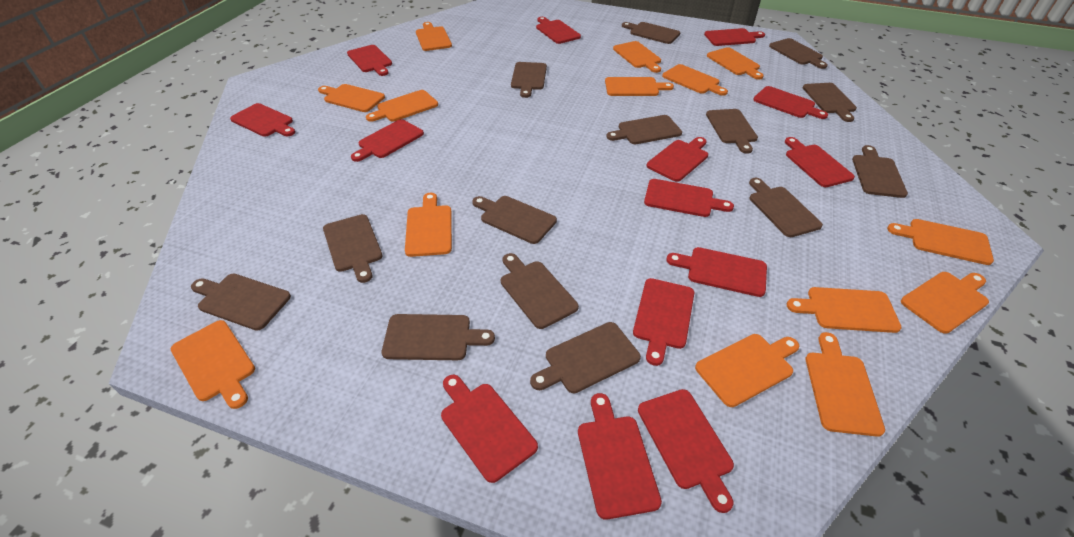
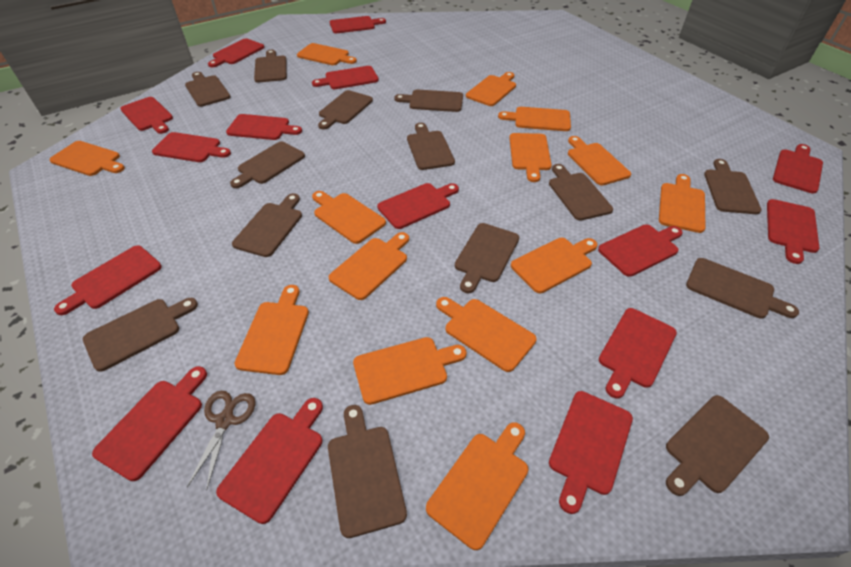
brown scissors: 0 -> 1
red cutting board: 14 -> 15

